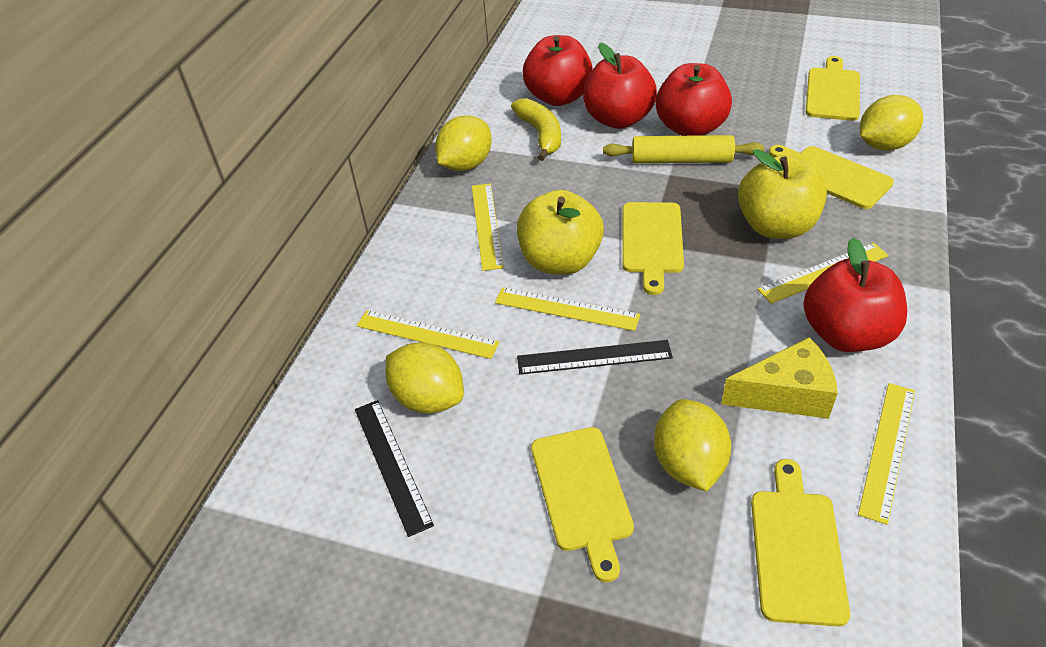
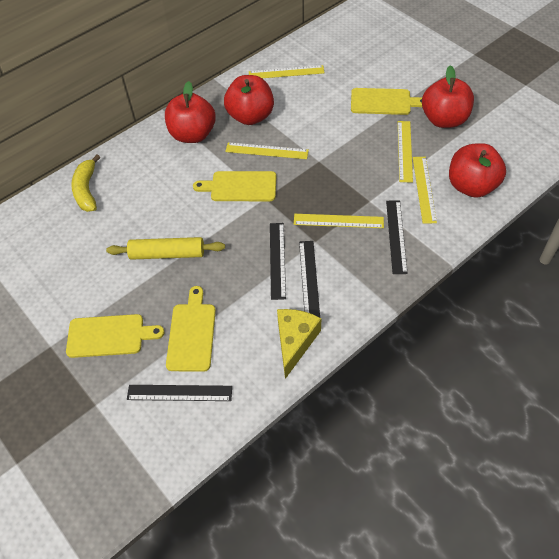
black ruler: 2 -> 4
yellow apple: 2 -> 0
yellow cutting board: 5 -> 4
yellow lemon: 4 -> 0

